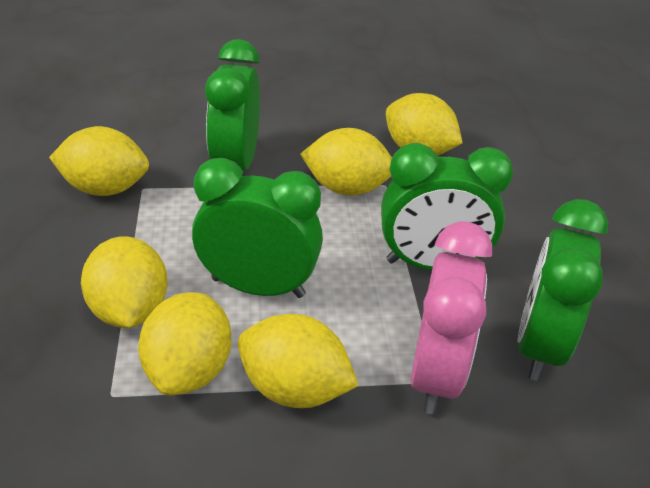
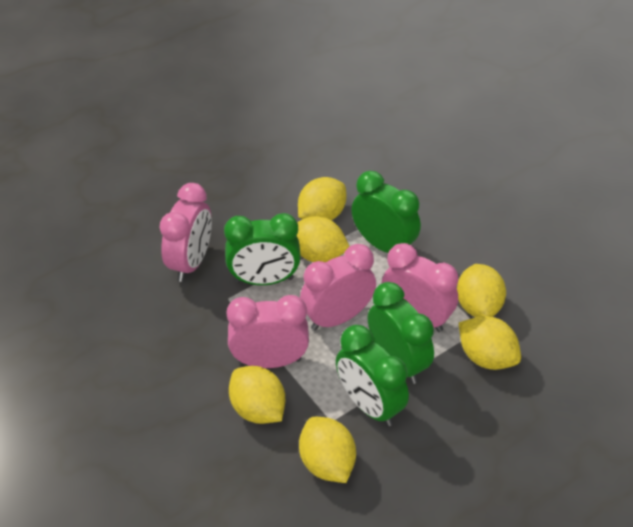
pink clock: 1 -> 4

